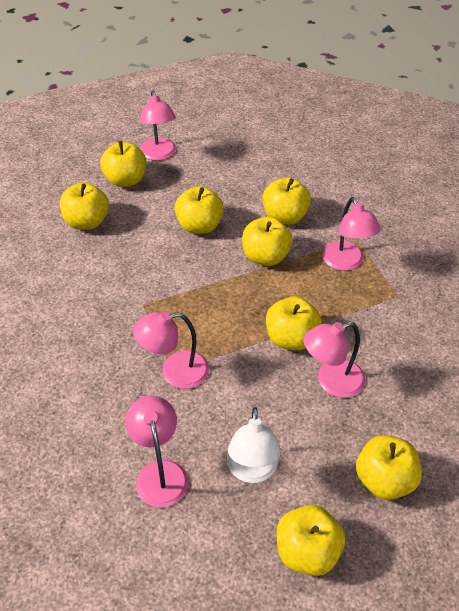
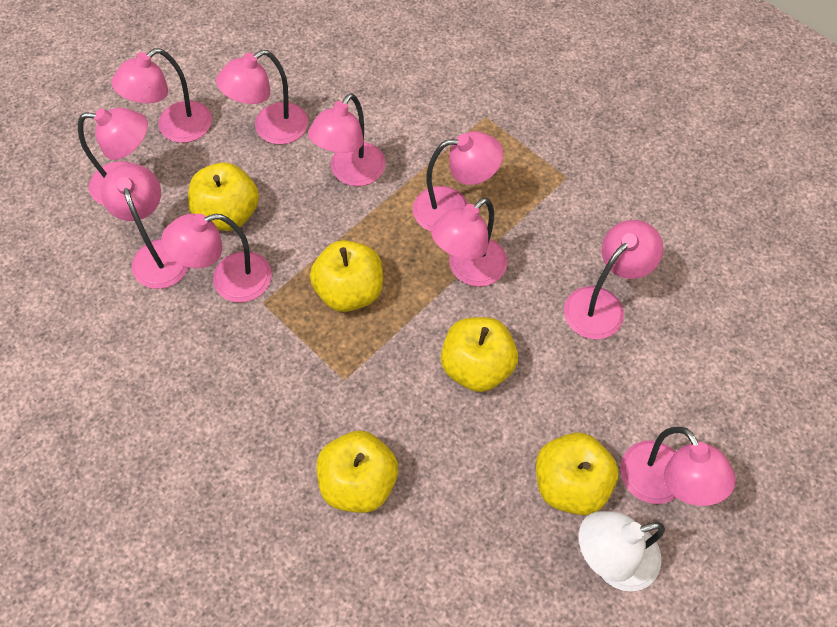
pink lamp: 5 -> 10
yellow apple: 8 -> 5

